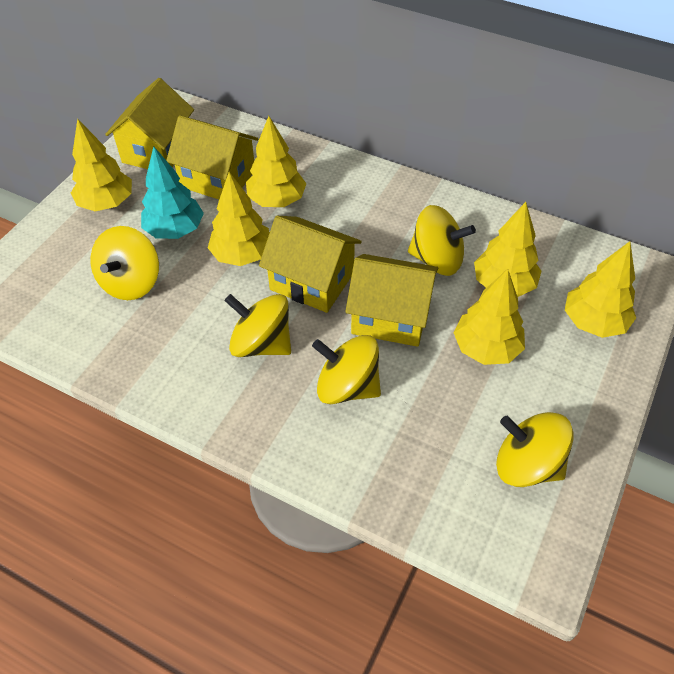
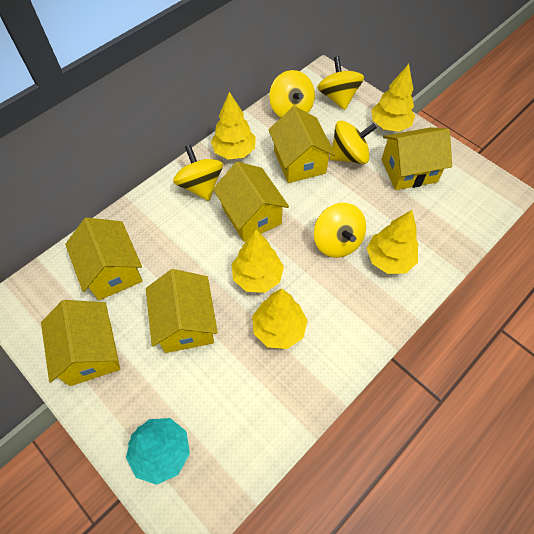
yellow house: 4 -> 6
yellow tree: 6 -> 5

